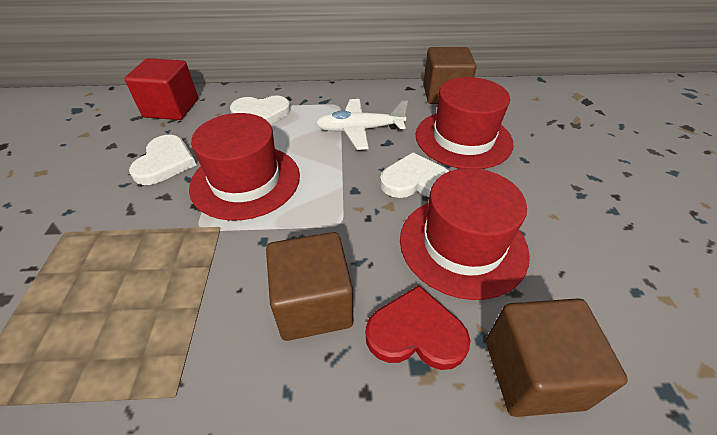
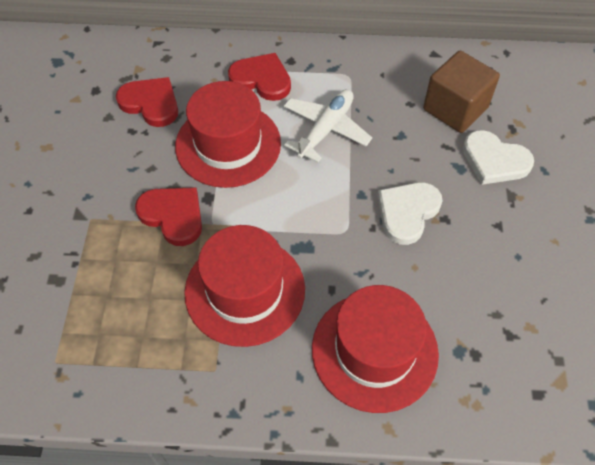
brown cube: 3 -> 1
red cube: 1 -> 0
red heart: 1 -> 3
white heart: 3 -> 2

